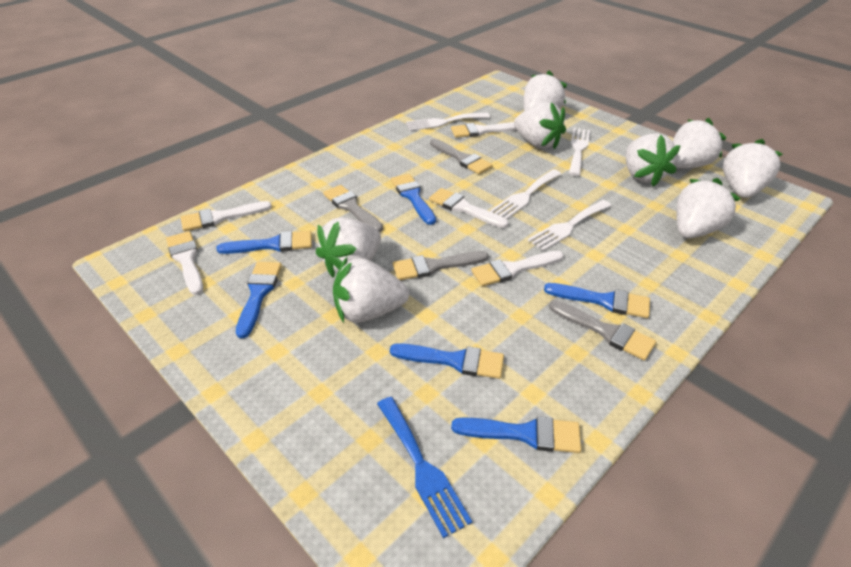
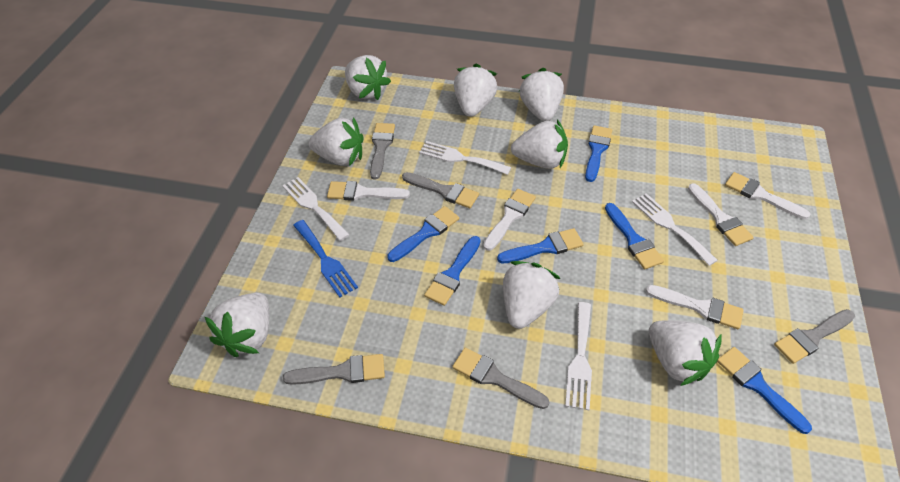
grey brush: 4 -> 5

